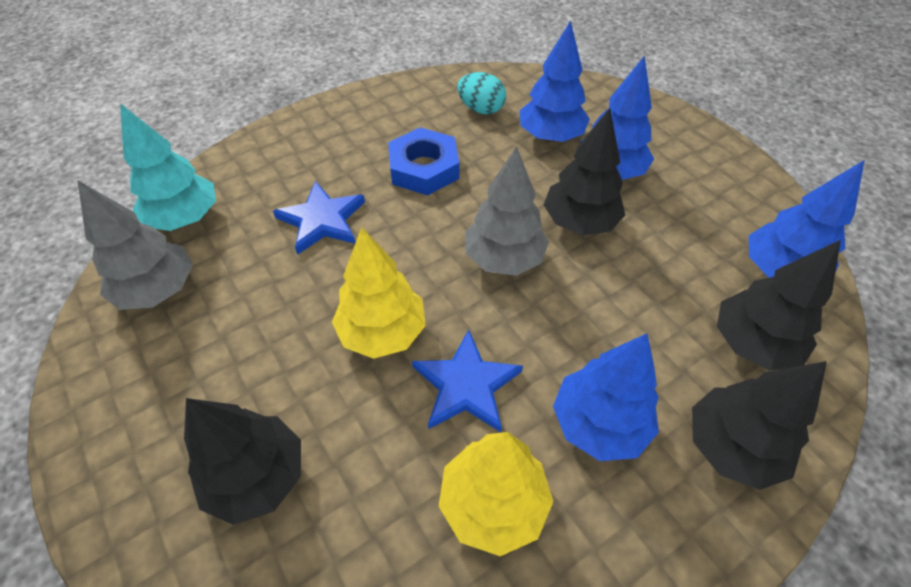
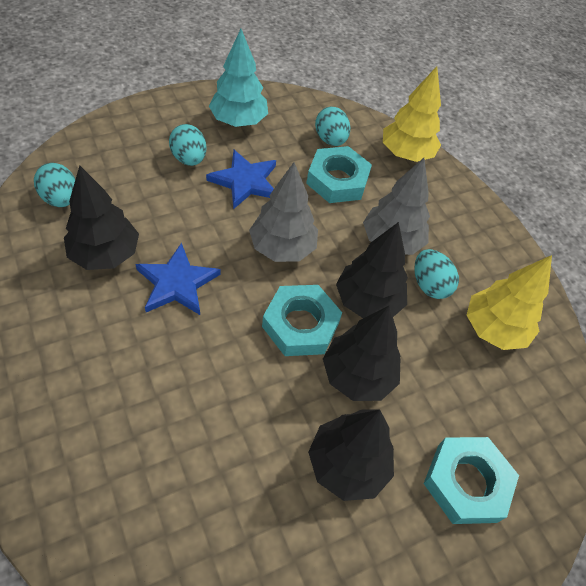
blue nut: 1 -> 0
blue tree: 4 -> 0
turquoise egg: 1 -> 4
turquoise nut: 0 -> 3

